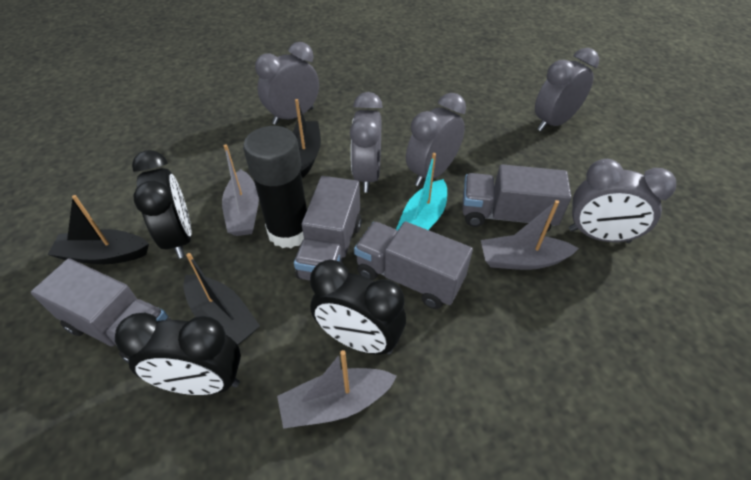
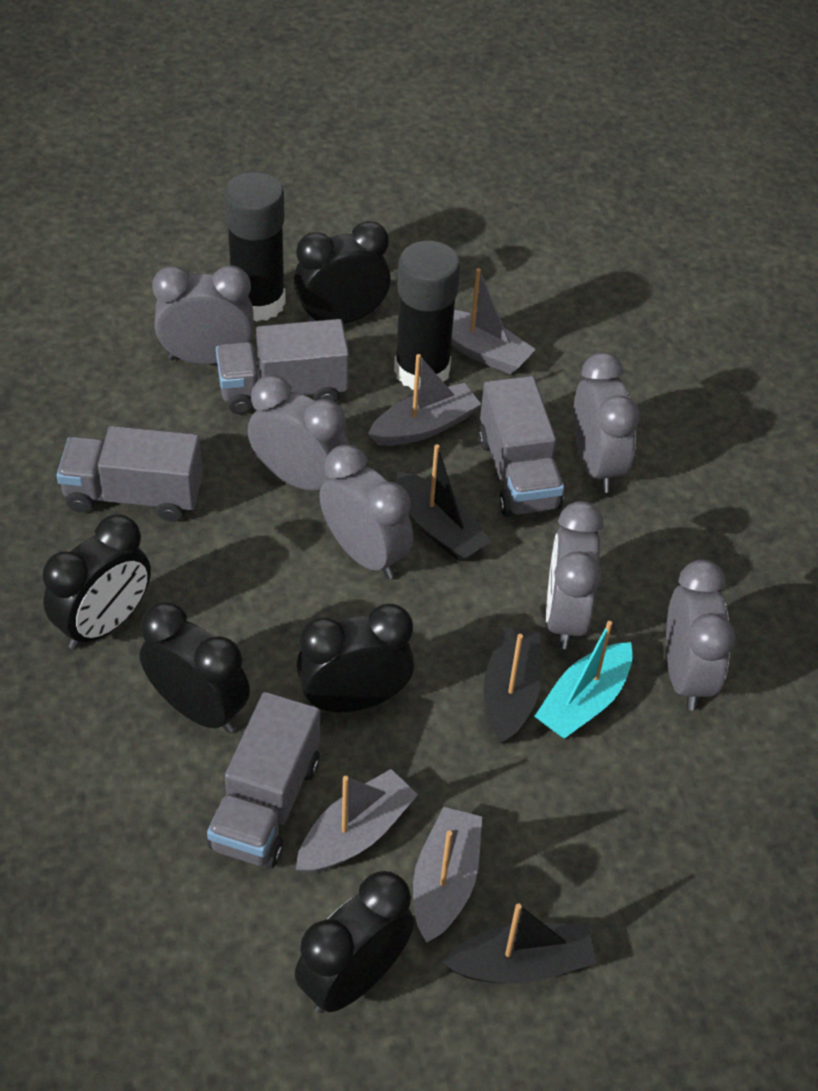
black clock: 3 -> 5
black glue stick: 1 -> 2
grey boat: 3 -> 4
grey clock: 5 -> 6

